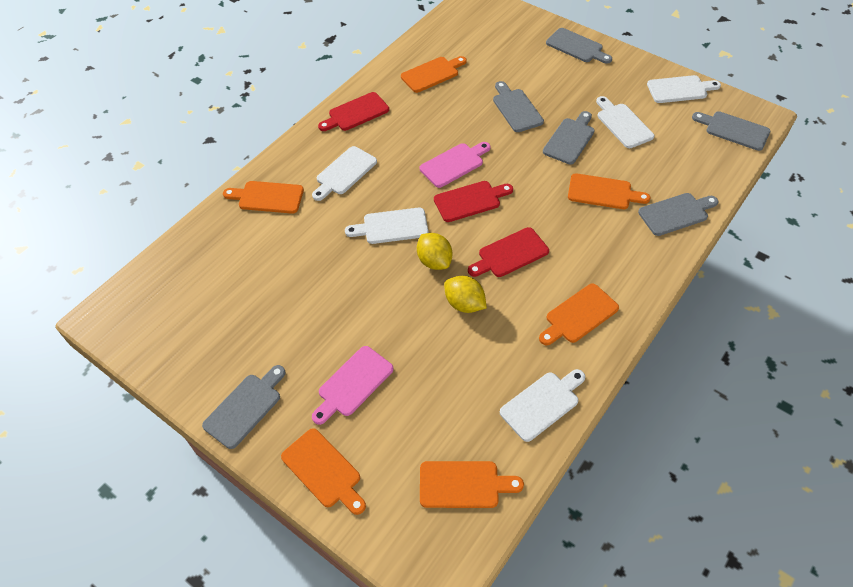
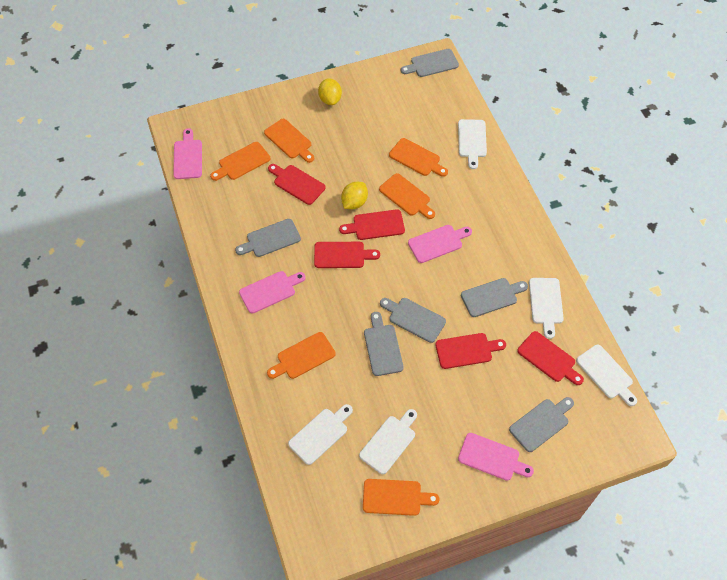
pink cutting board: 2 -> 4
red cutting board: 3 -> 5

